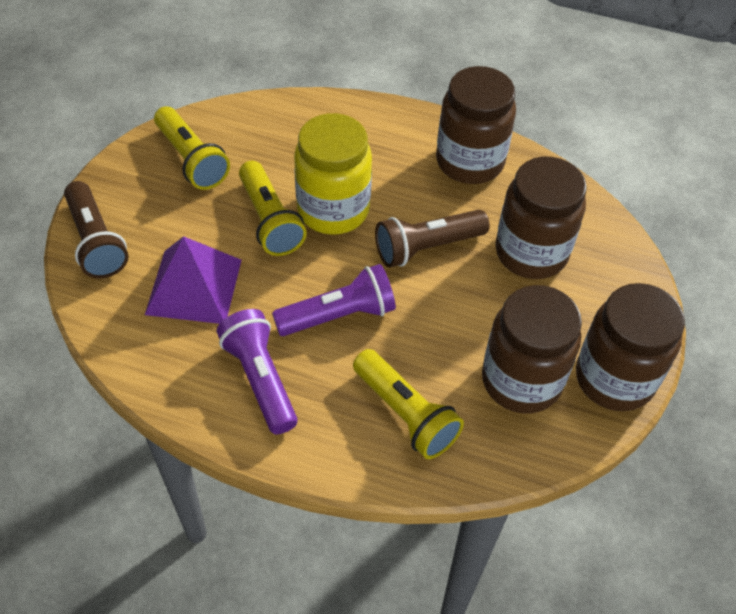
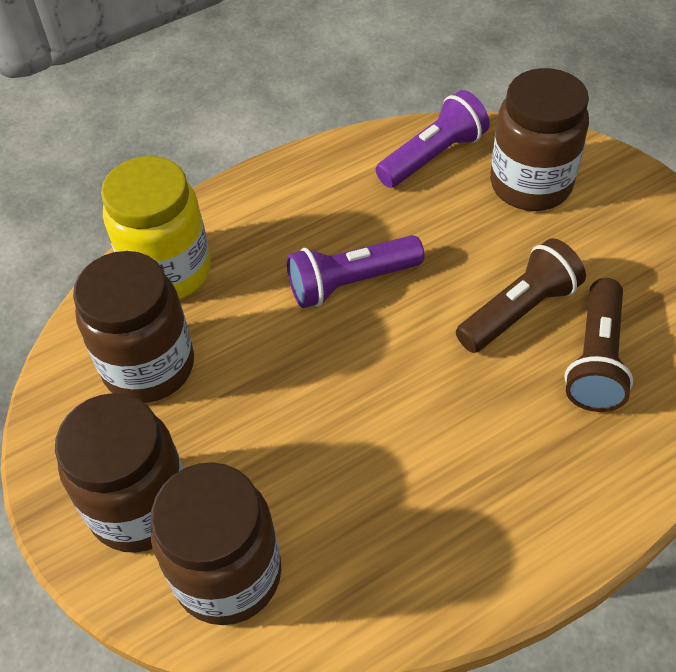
purple pyramid: 1 -> 0
yellow flashlight: 3 -> 0

